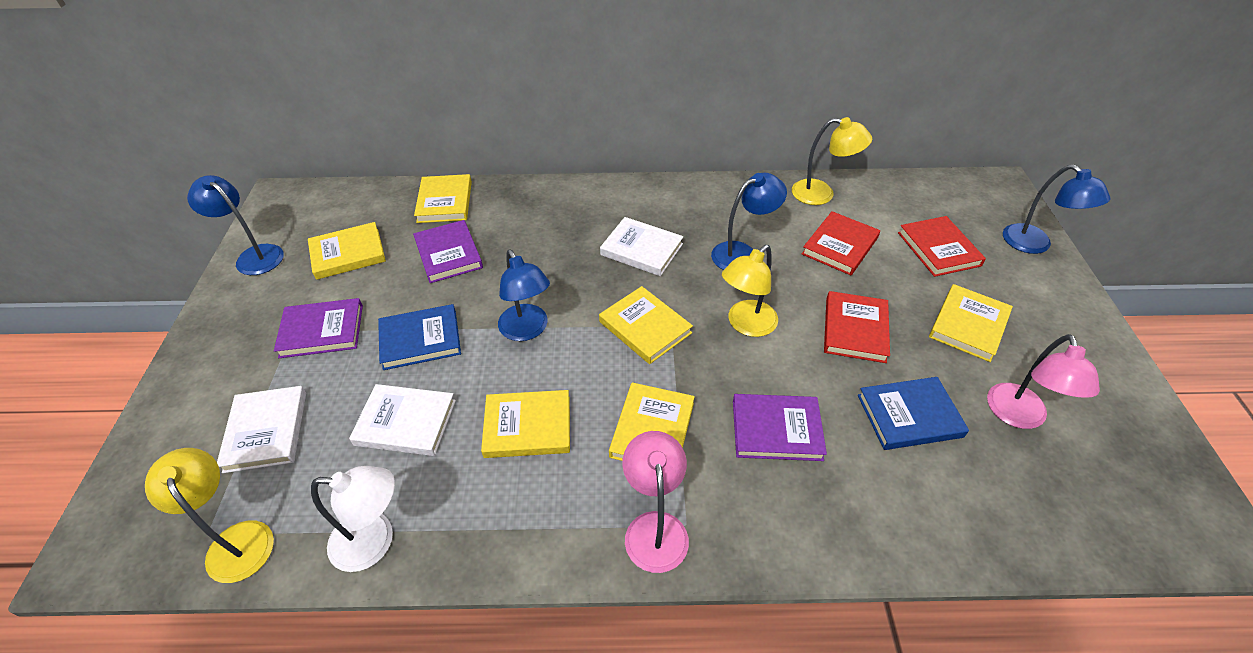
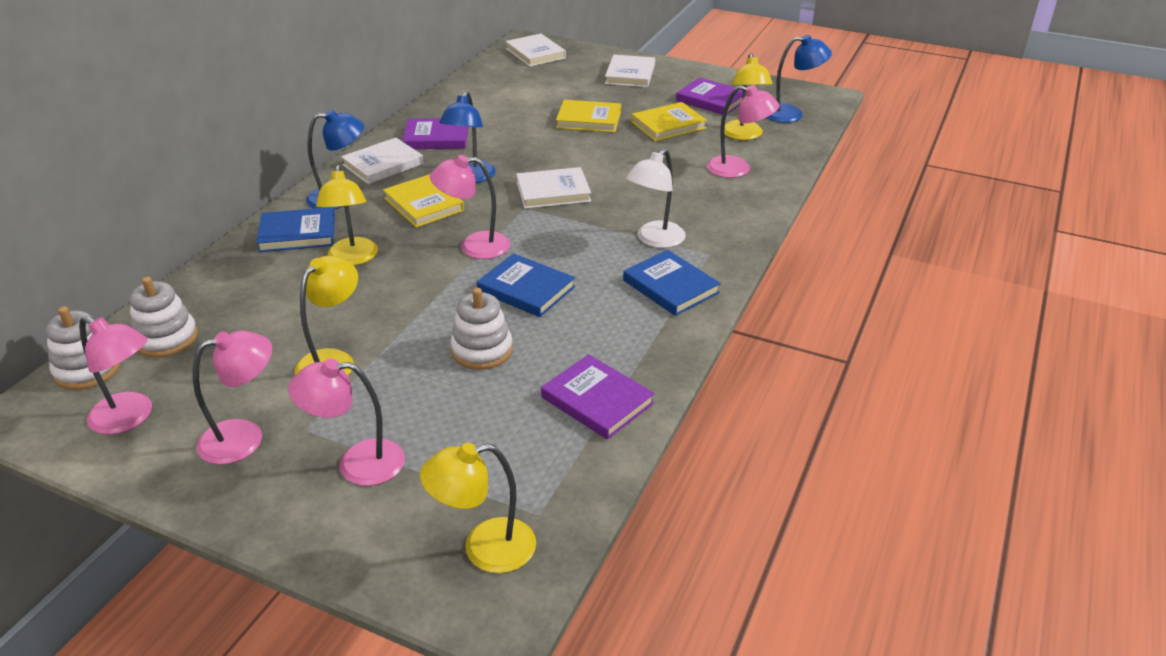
blue book: 2 -> 3
blue lamp: 4 -> 3
pink lamp: 2 -> 5
red book: 3 -> 0
white book: 3 -> 4
white stacking toy: 0 -> 3
yellow book: 6 -> 3
yellow lamp: 3 -> 4

